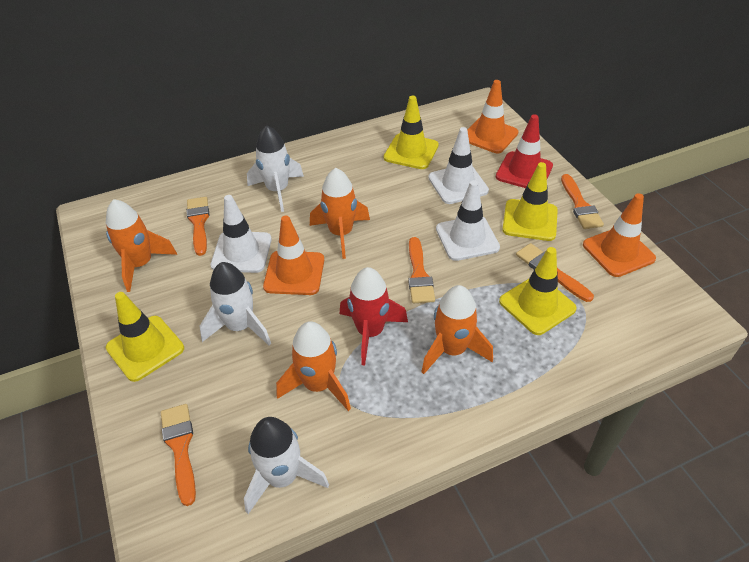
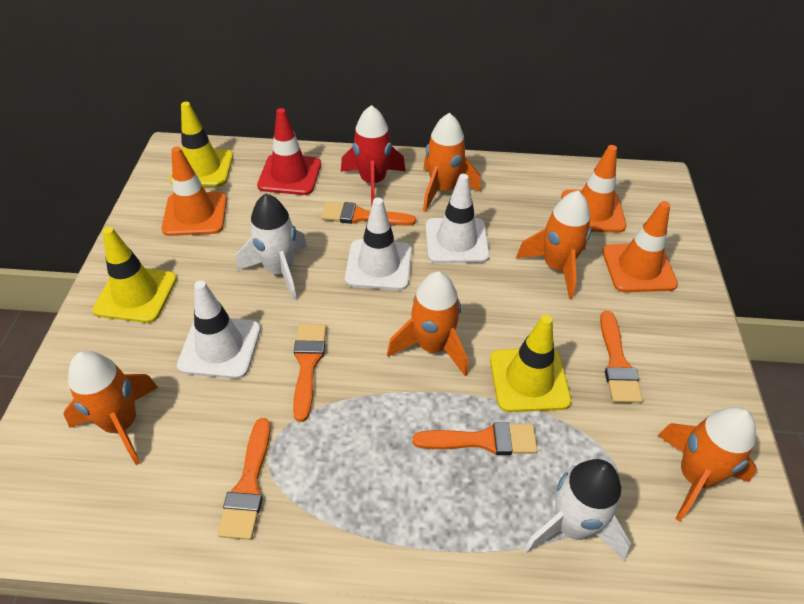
orange rocket: 4 -> 5
white rocket: 3 -> 2
yellow traffic cone: 4 -> 3

